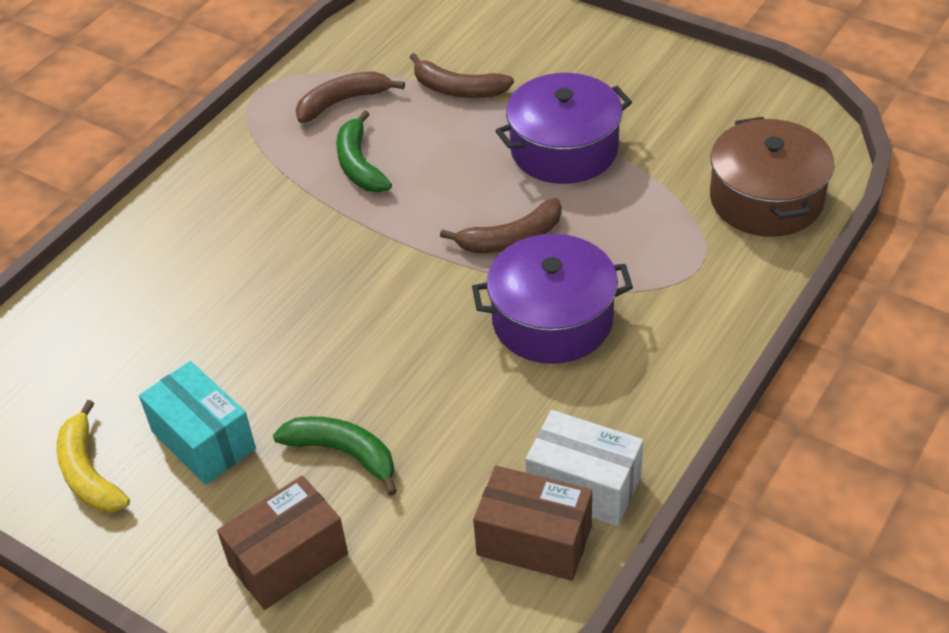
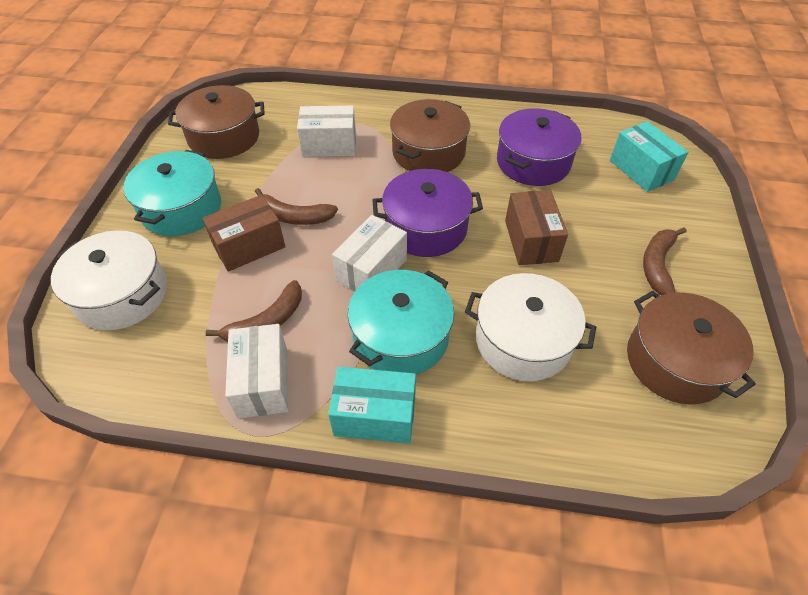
brown pot: 1 -> 3
green banana: 2 -> 0
turquoise box: 1 -> 2
turquoise pot: 0 -> 2
white box: 1 -> 3
white pot: 0 -> 2
yellow banana: 1 -> 0

